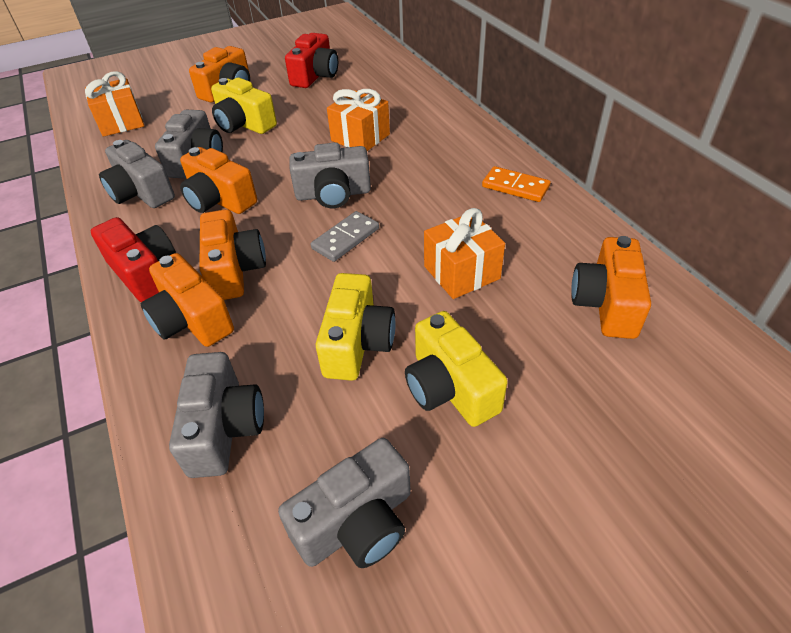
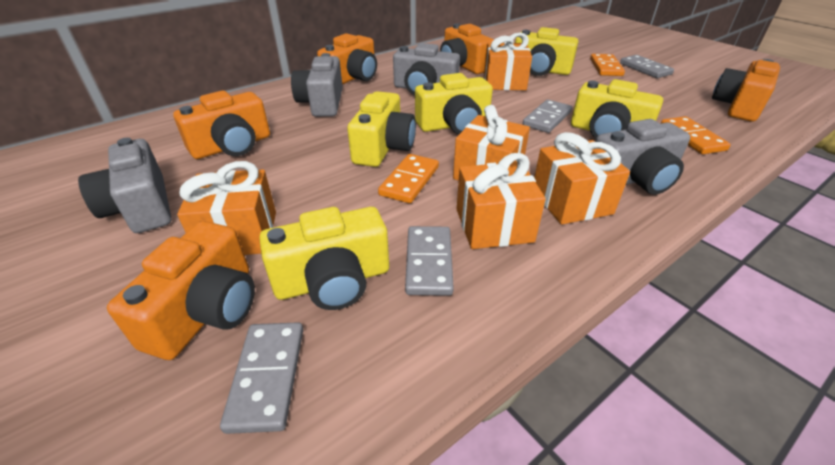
grey camera: 5 -> 4
grey domino: 1 -> 4
orange domino: 1 -> 3
orange gift: 3 -> 5
red camera: 2 -> 0
yellow camera: 3 -> 5

